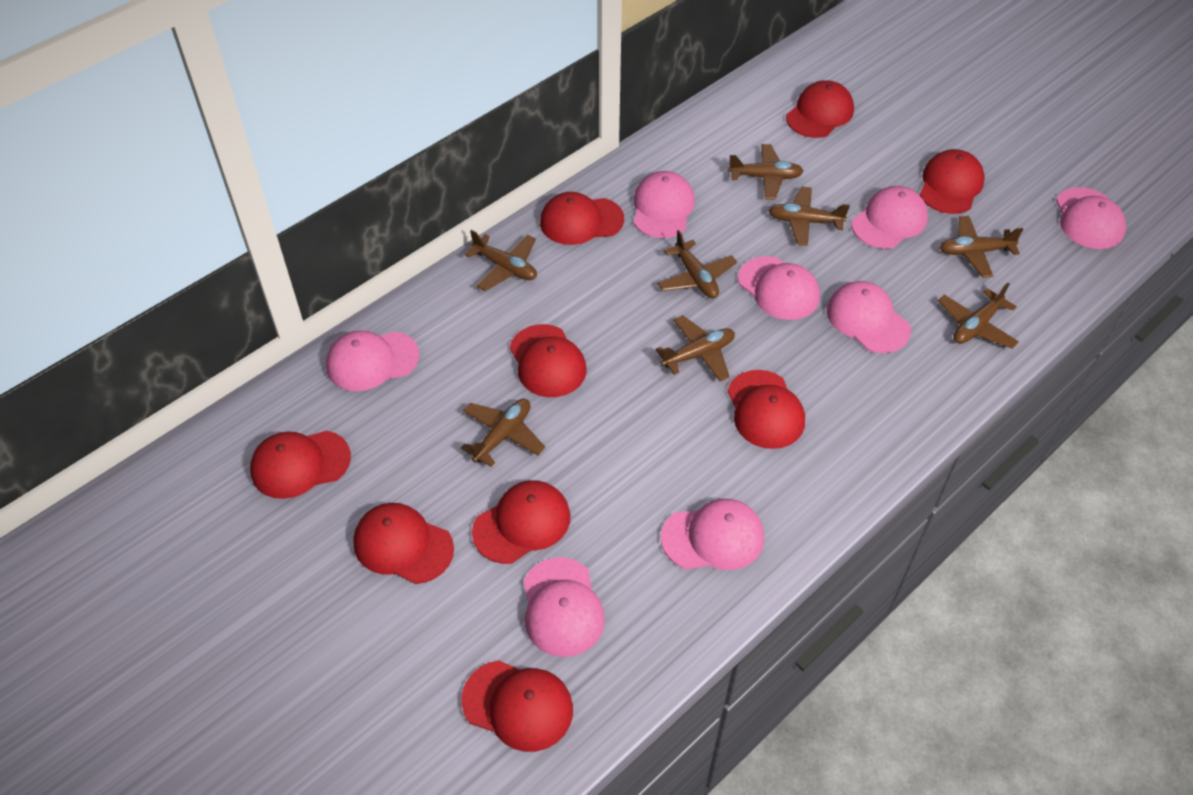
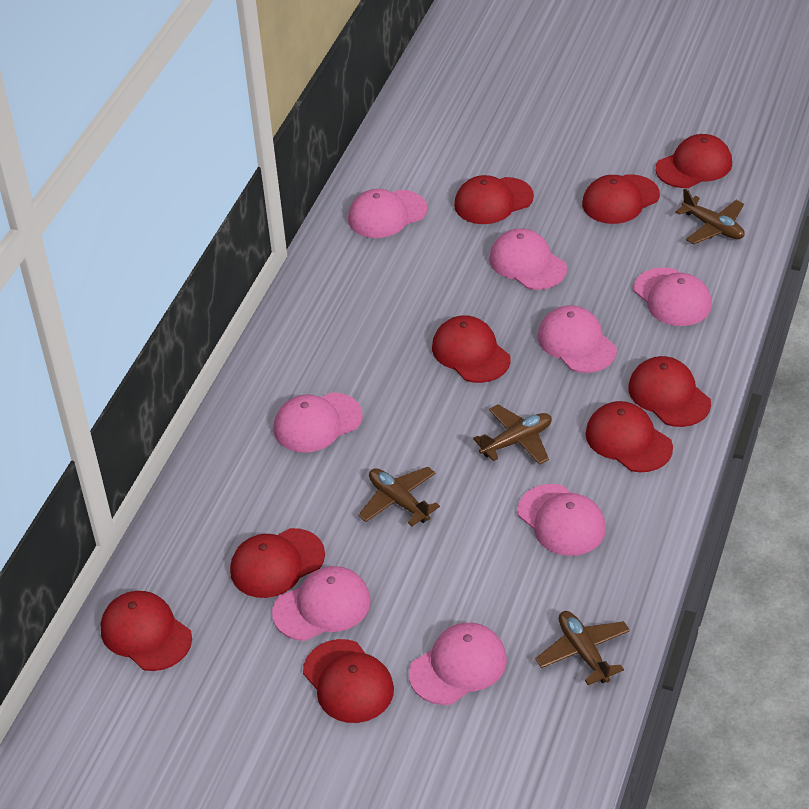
brown plane: 8 -> 4

